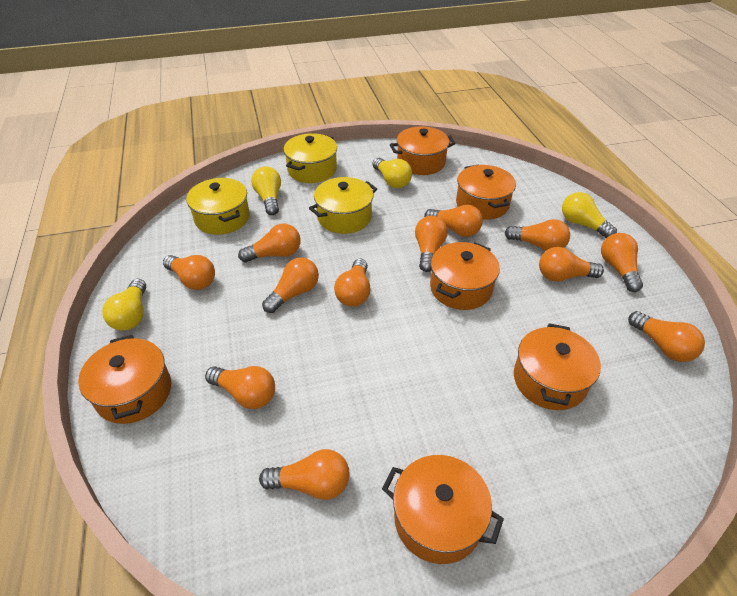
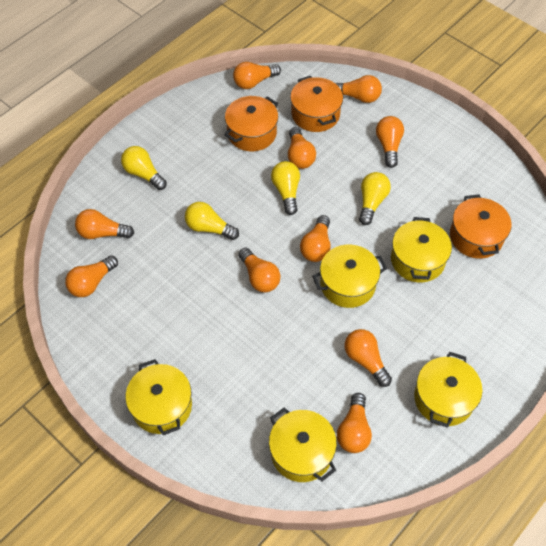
orange light bulb: 12 -> 10
orange pot: 6 -> 3
yellow pot: 3 -> 5

